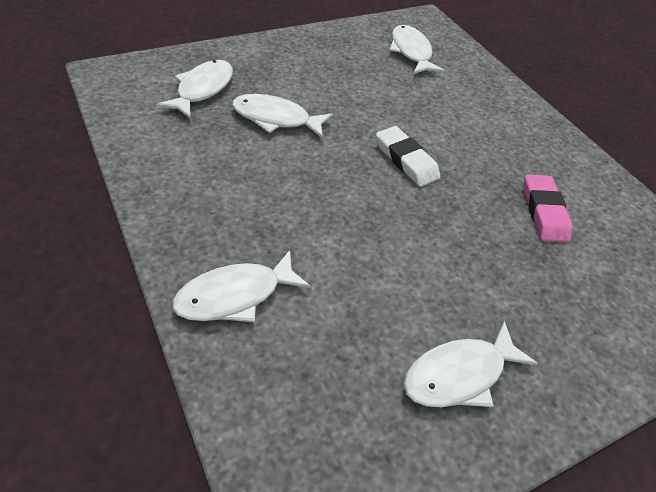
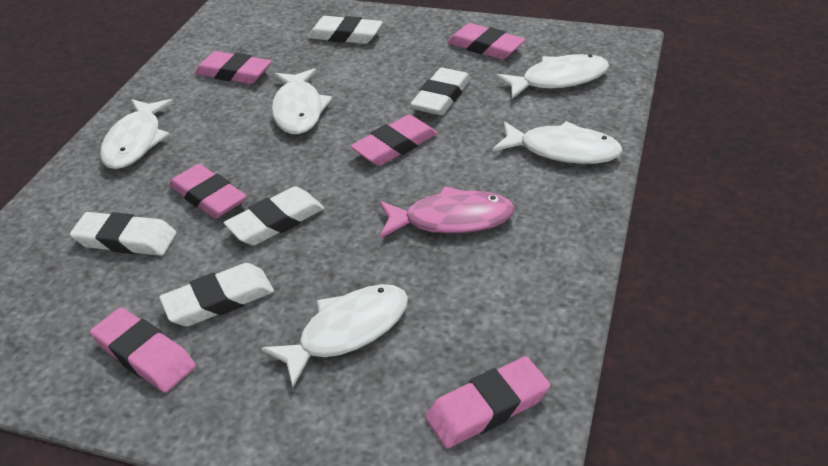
pink eraser: 1 -> 6
pink fish: 0 -> 1
white eraser: 1 -> 5

